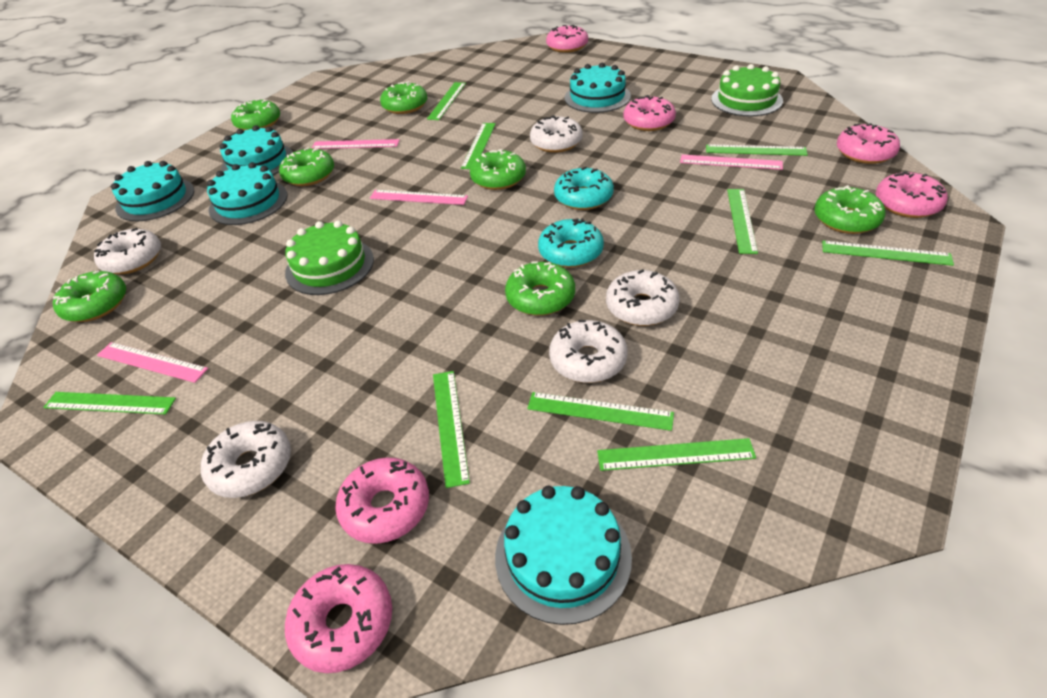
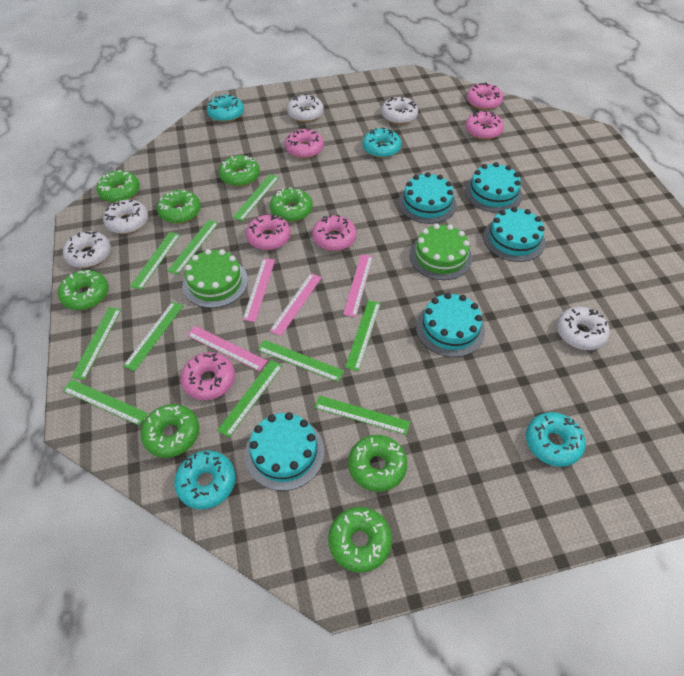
green donut: 7 -> 8
green ruler: 9 -> 10
turquoise donut: 2 -> 4

